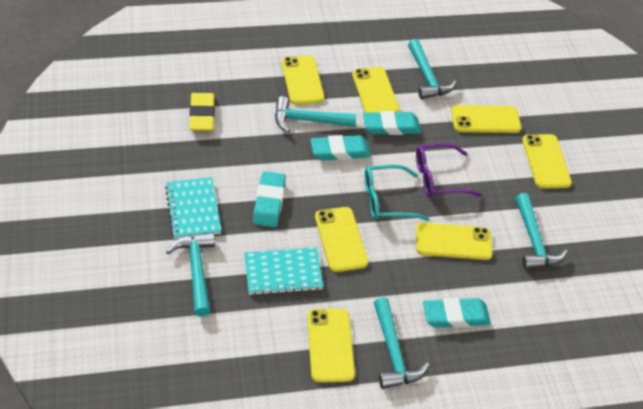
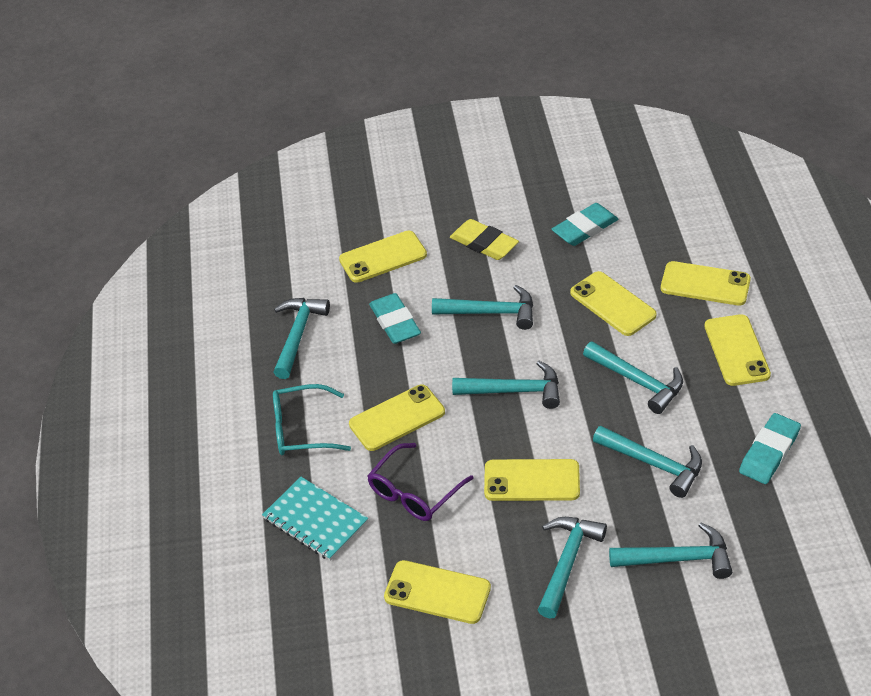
turquoise eraser: 4 -> 3
turquoise hammer: 5 -> 7
turquoise notebook: 2 -> 1

